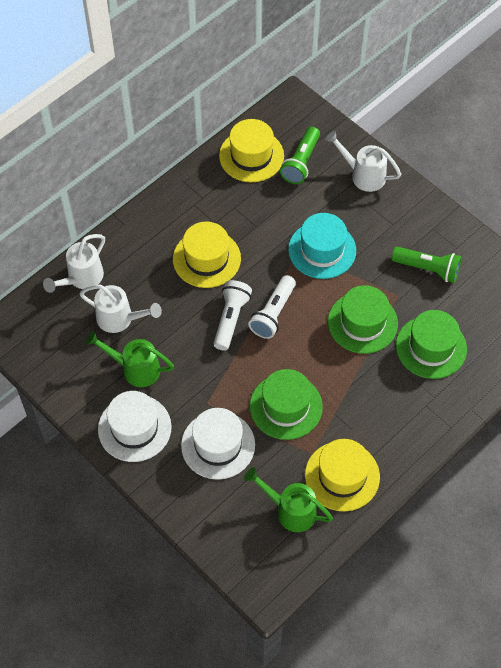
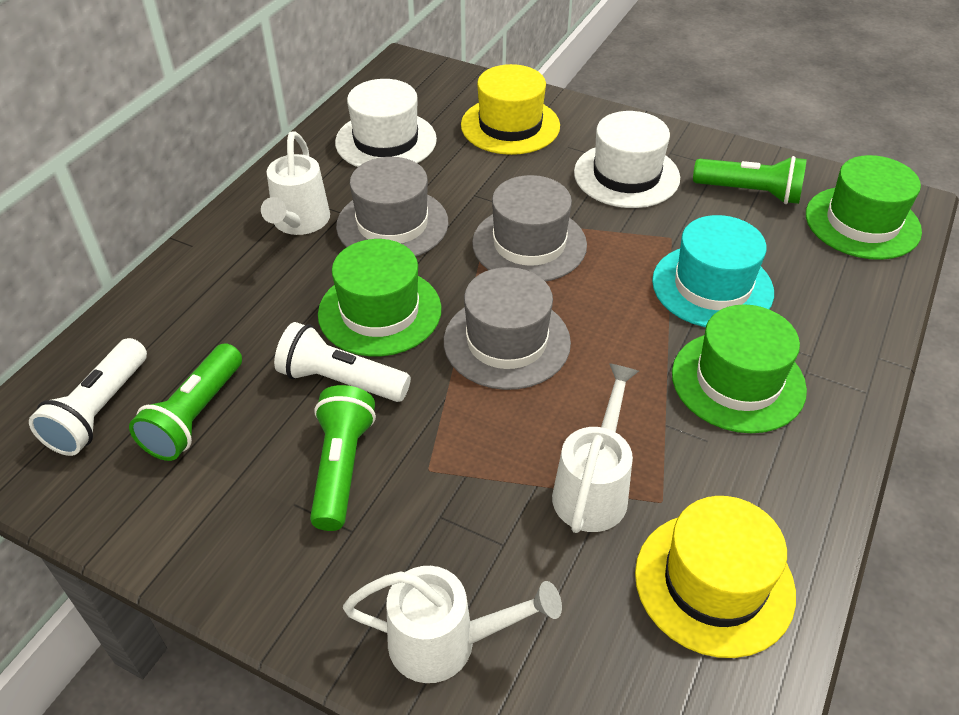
green flashlight: 2 -> 3
green watering can: 2 -> 0
grey hat: 0 -> 3
yellow hat: 3 -> 2

